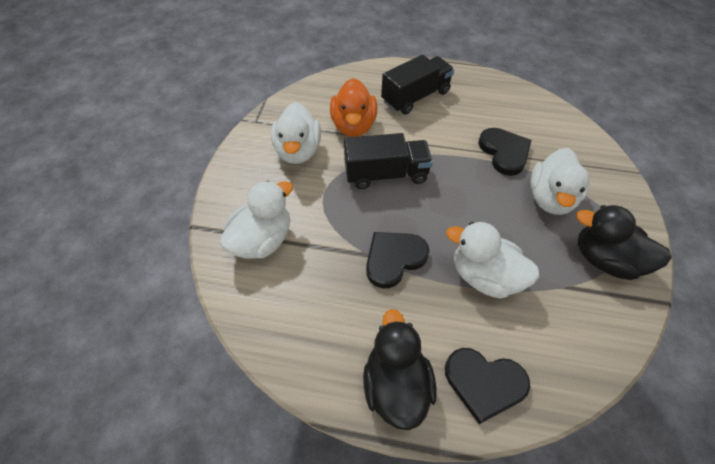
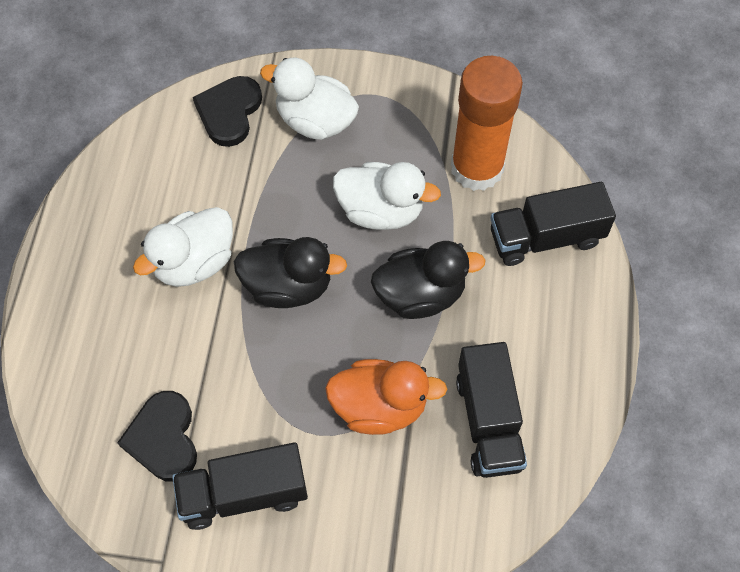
black heart: 3 -> 2
black truck: 2 -> 3
orange glue stick: 0 -> 1
white duck: 4 -> 3

